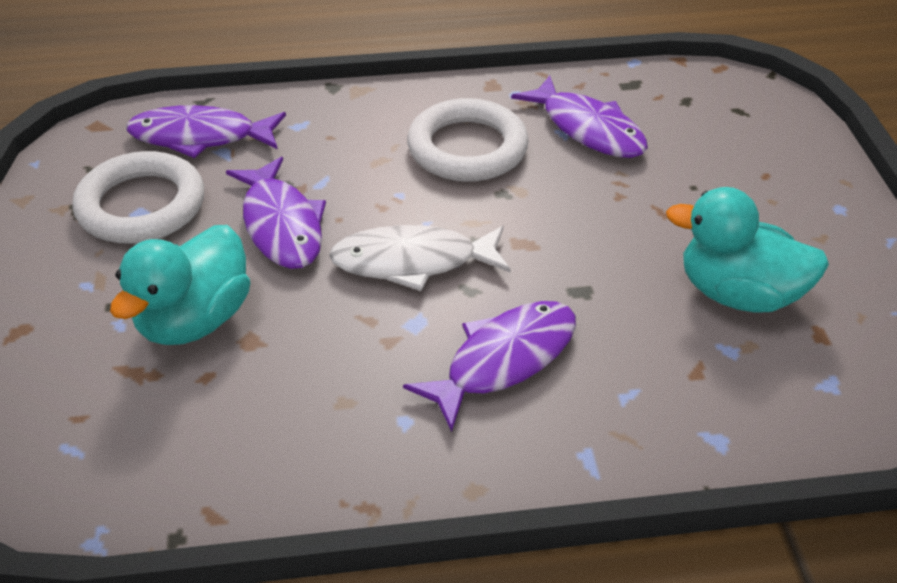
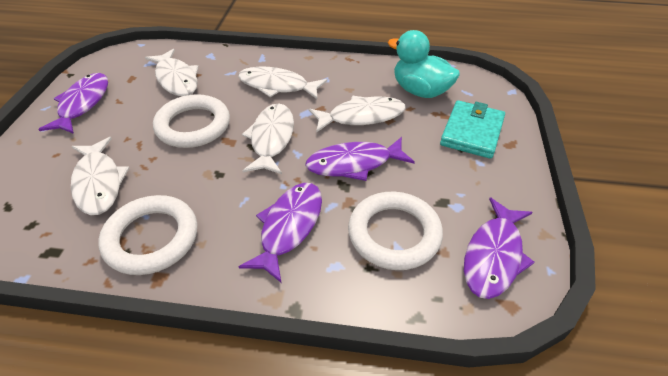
turquoise duck: 2 -> 1
turquoise wallet: 0 -> 1
white fish: 1 -> 5
white ring: 2 -> 3

